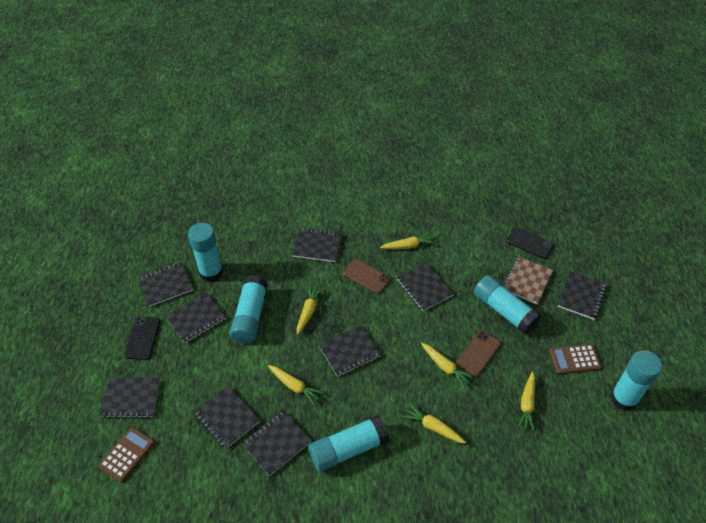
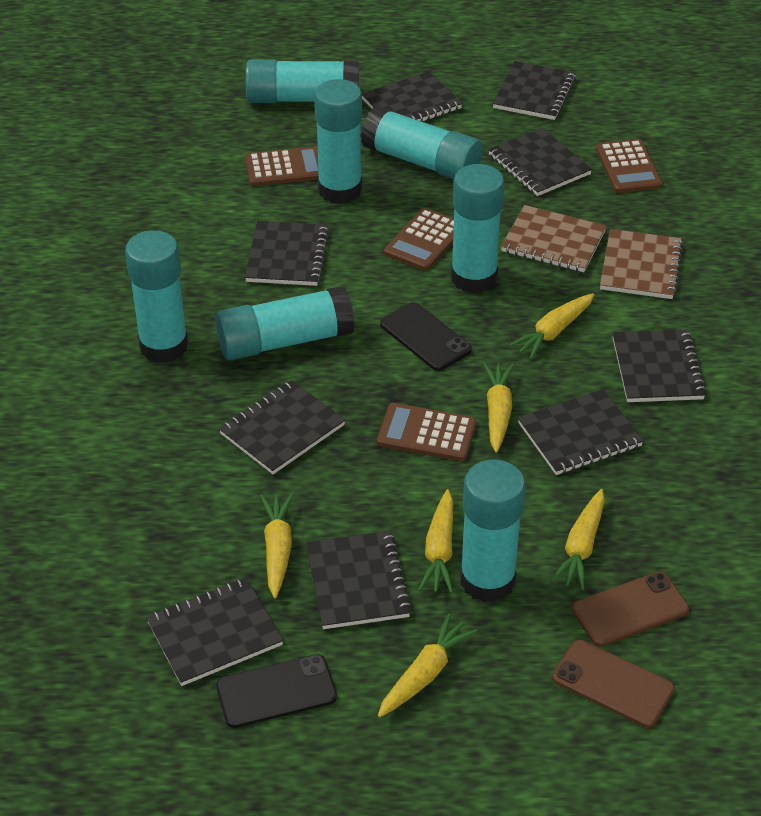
brown calculator: 2 -> 4
brown notebook: 1 -> 2
turquoise glue stick: 5 -> 7

